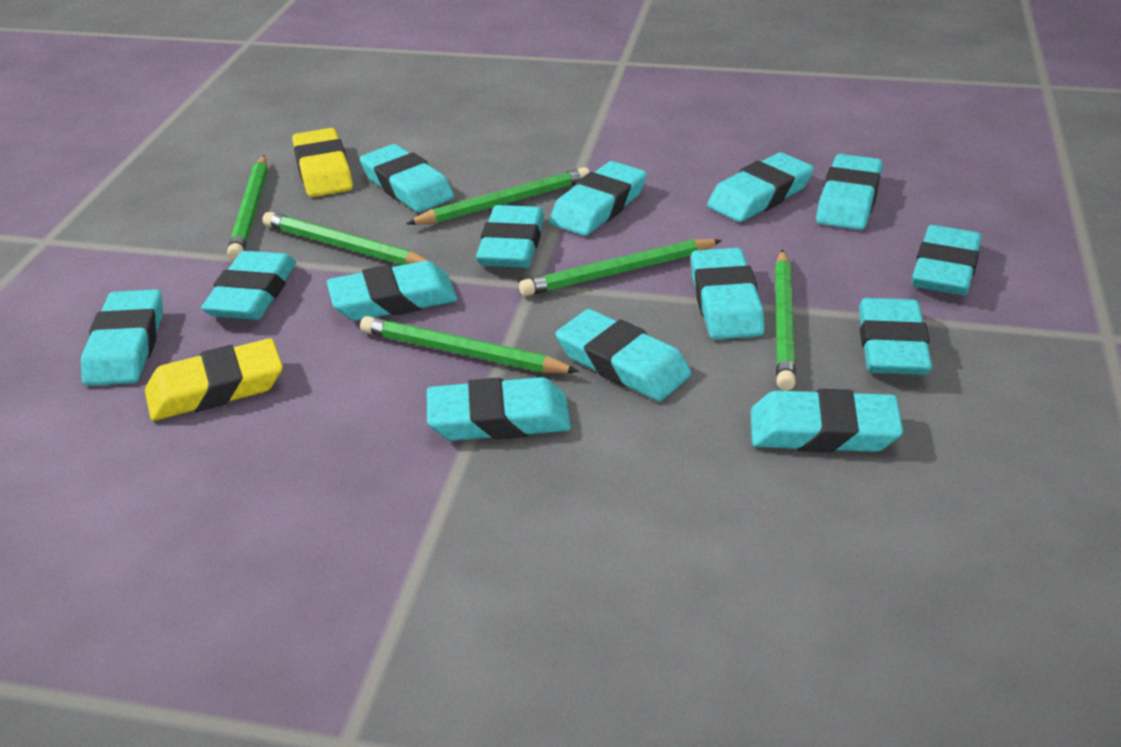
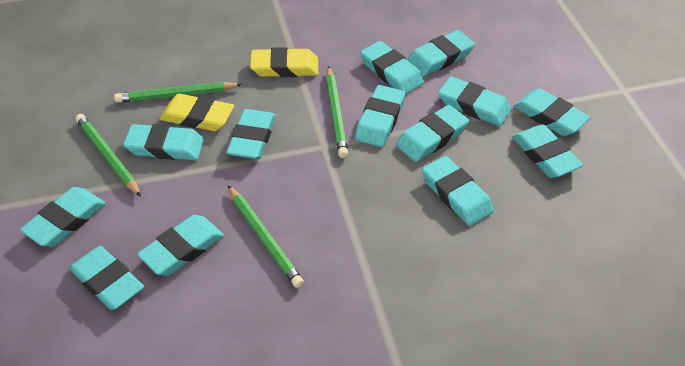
green pencil: 6 -> 4
turquoise eraser: 14 -> 13

